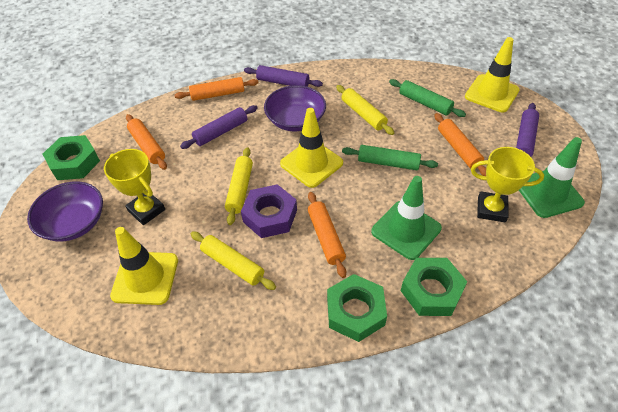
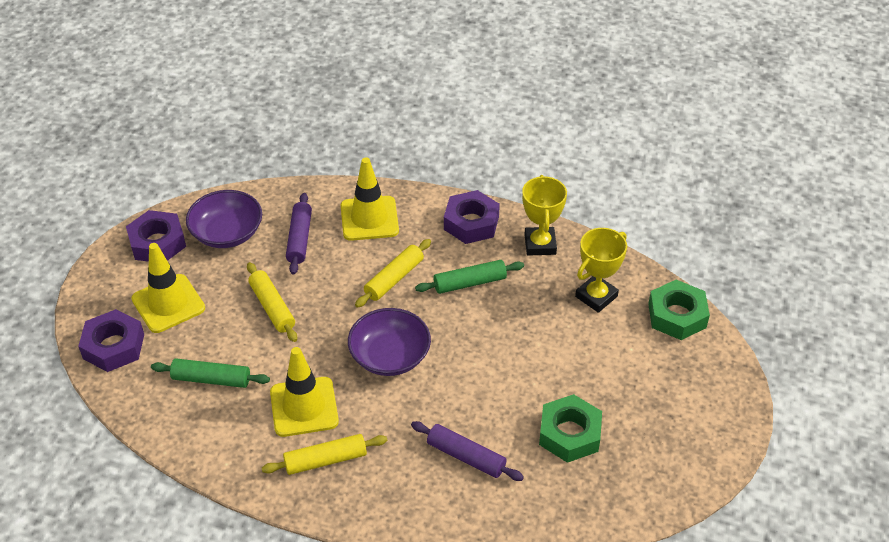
green nut: 3 -> 2
green traffic cone: 2 -> 0
orange rolling pin: 4 -> 0
purple nut: 1 -> 3
purple rolling pin: 3 -> 2

